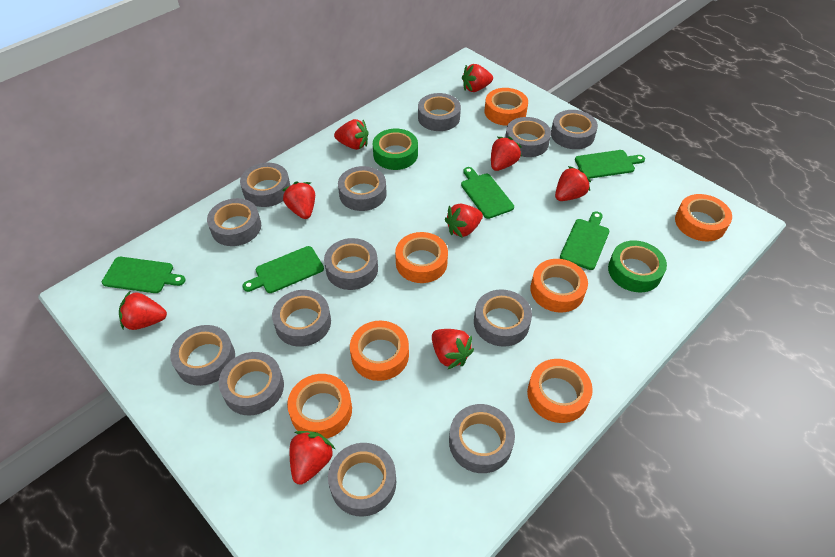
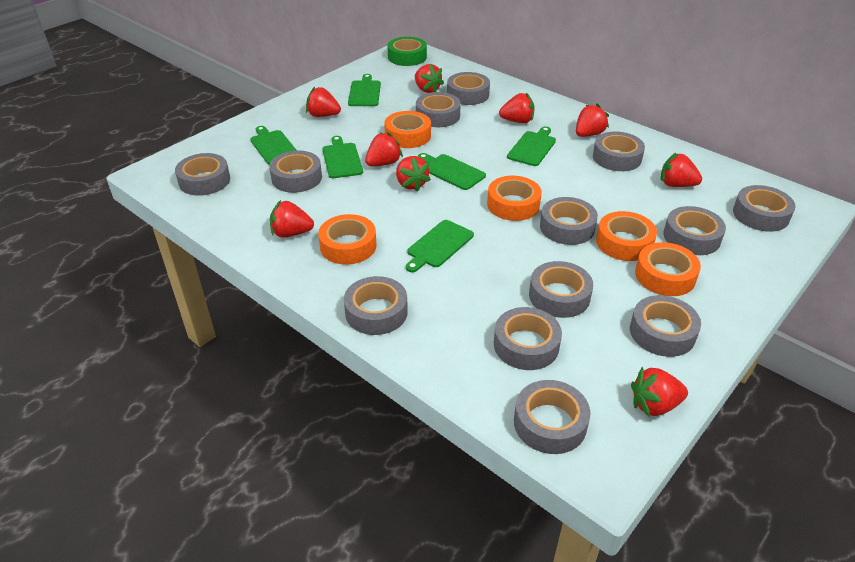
green cutting board: 5 -> 6
green tape: 2 -> 1
orange tape: 7 -> 5

